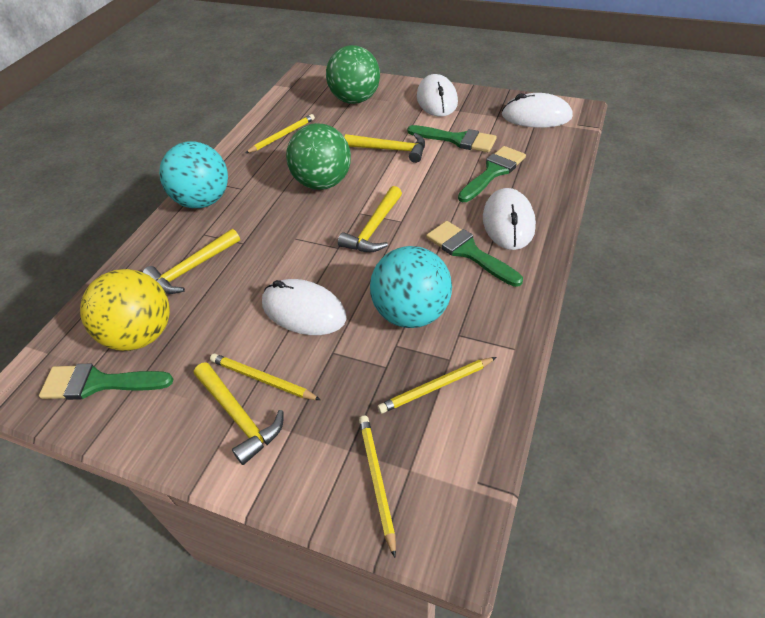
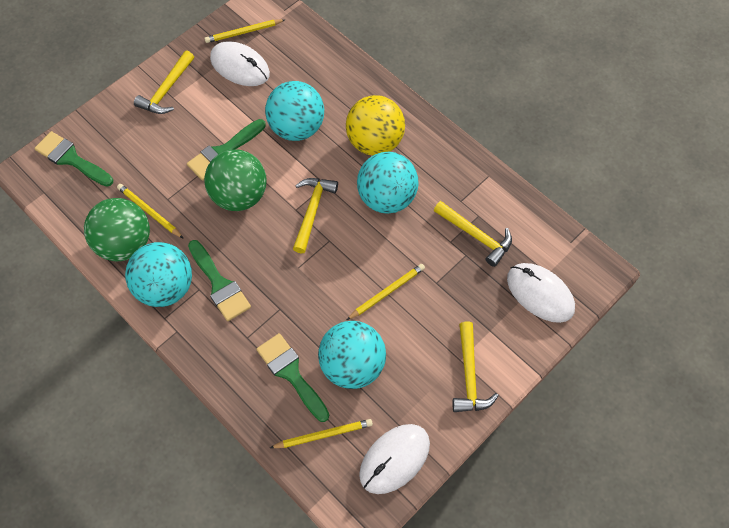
turquoise ball: 2 -> 4
white mouse: 4 -> 3

